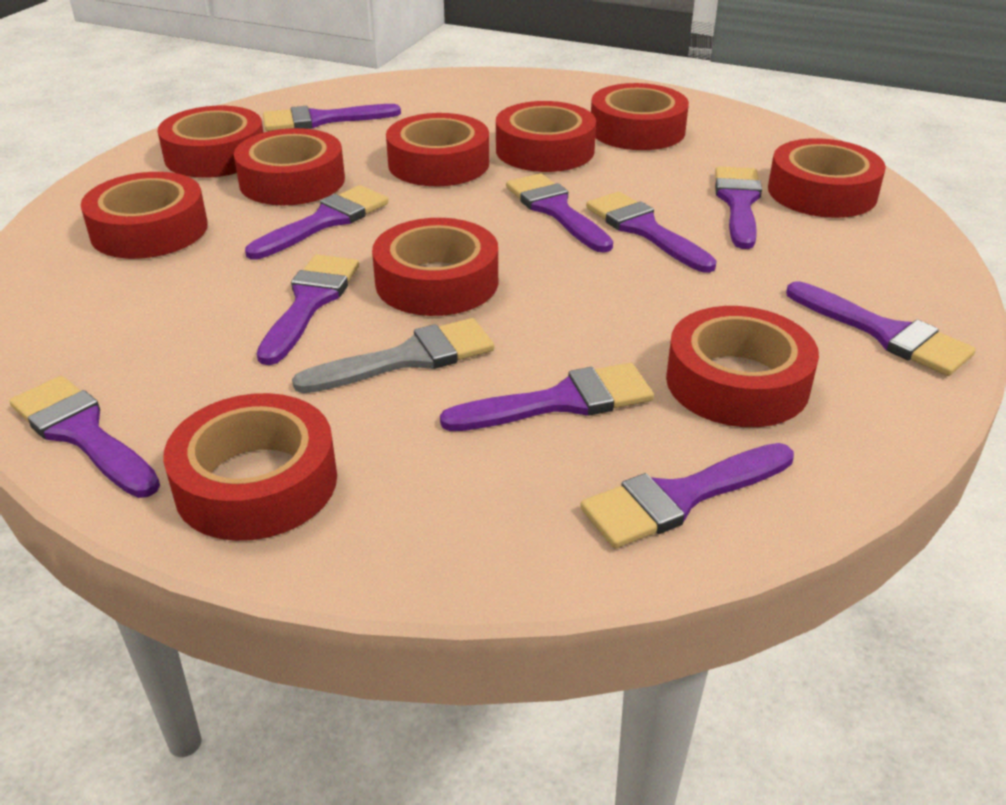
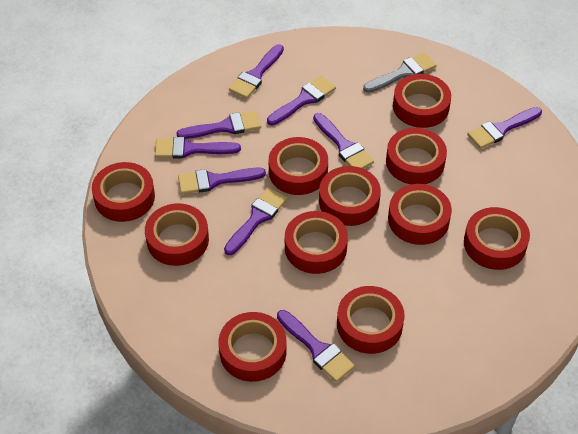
purple brush: 10 -> 9
red tape: 10 -> 11

